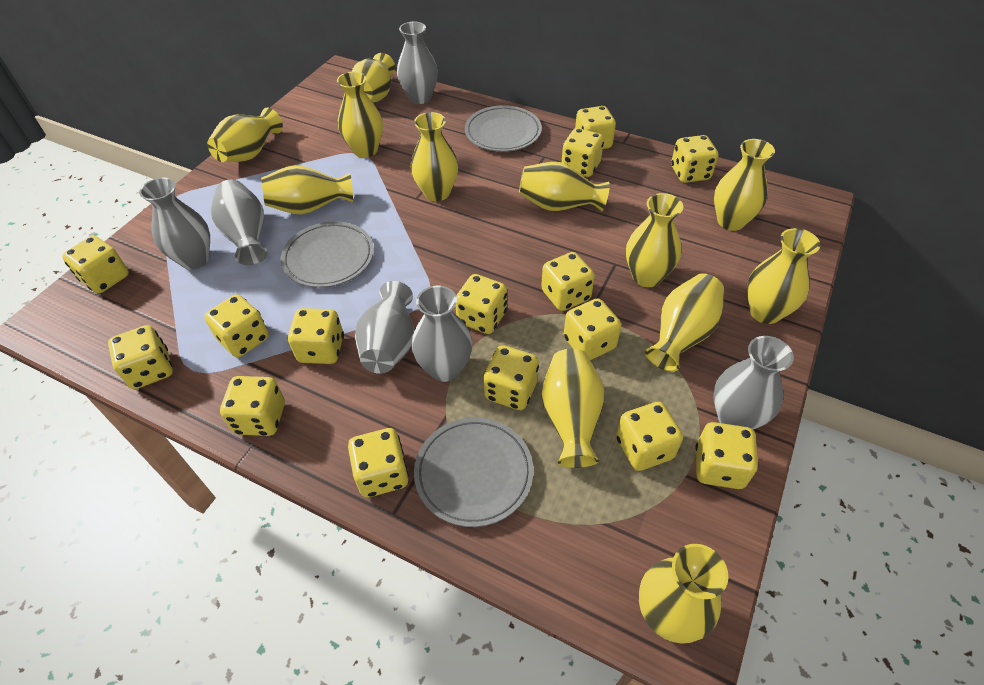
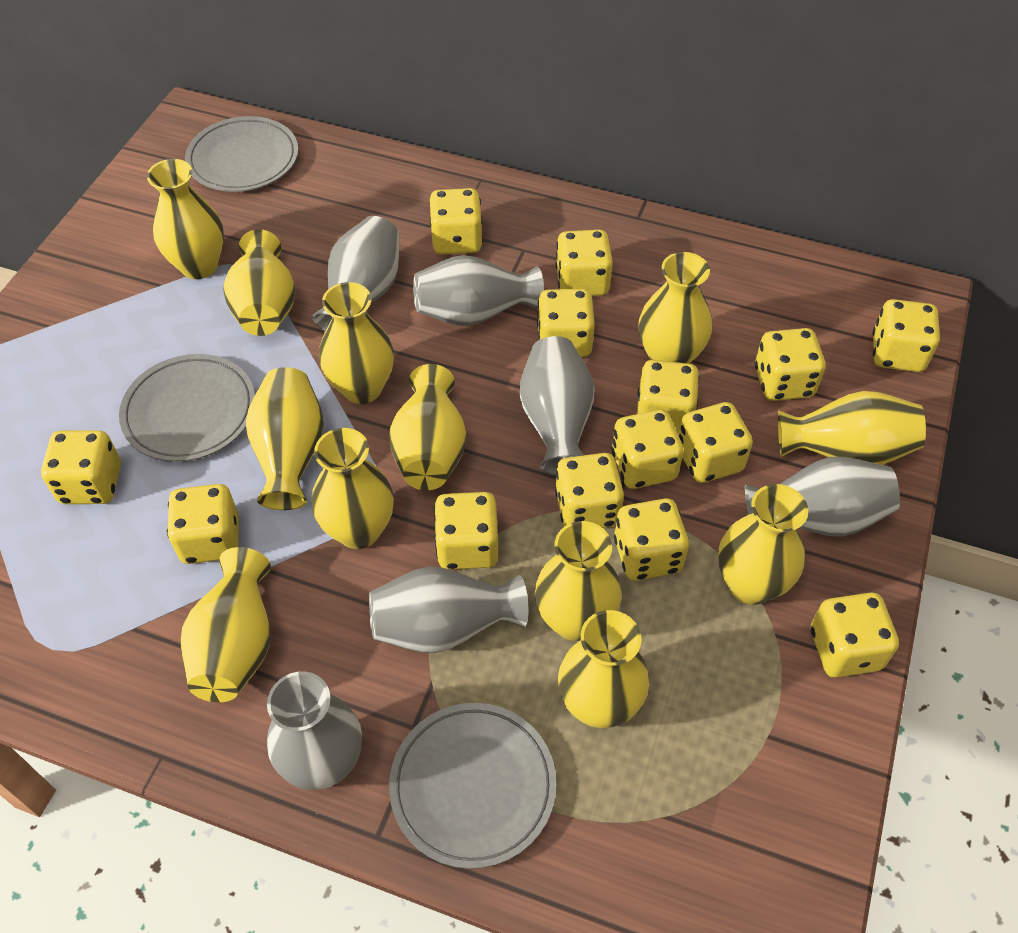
yellow dice: 15 -> 14

